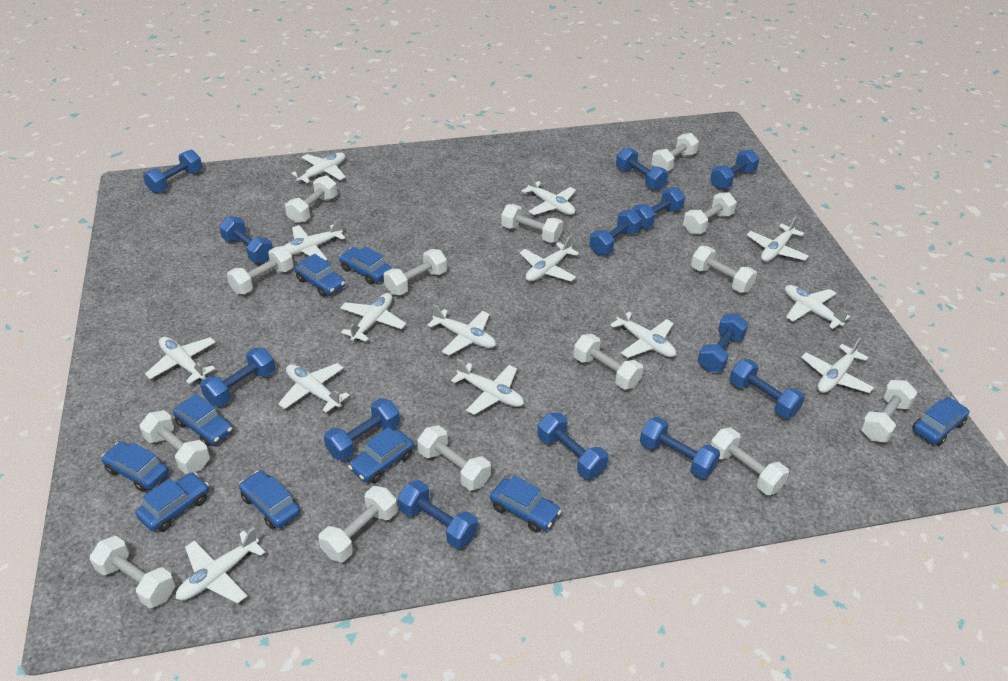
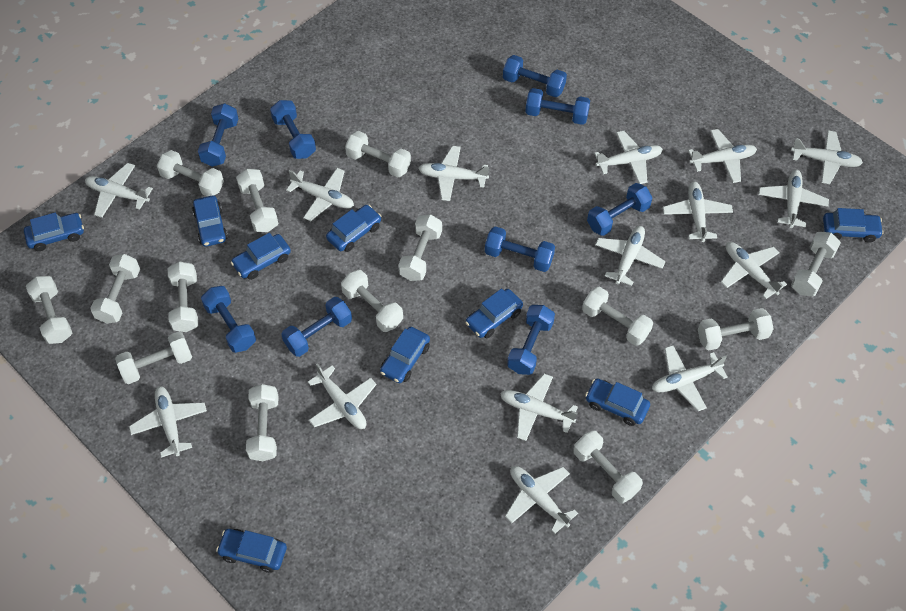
blue dumbbell: 13 -> 9
white plane: 14 -> 15

